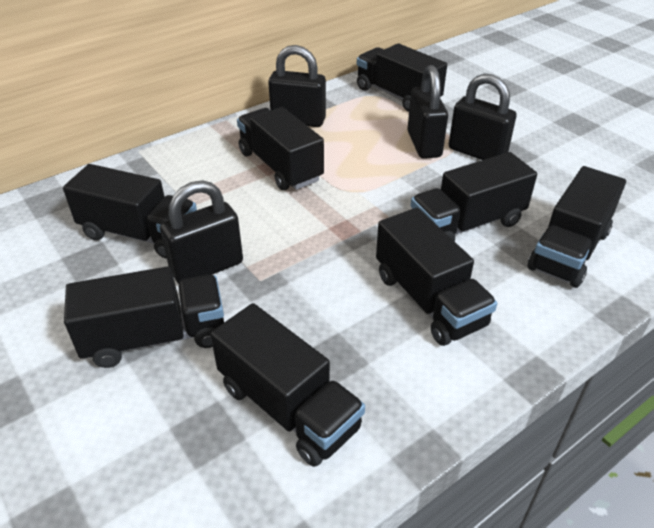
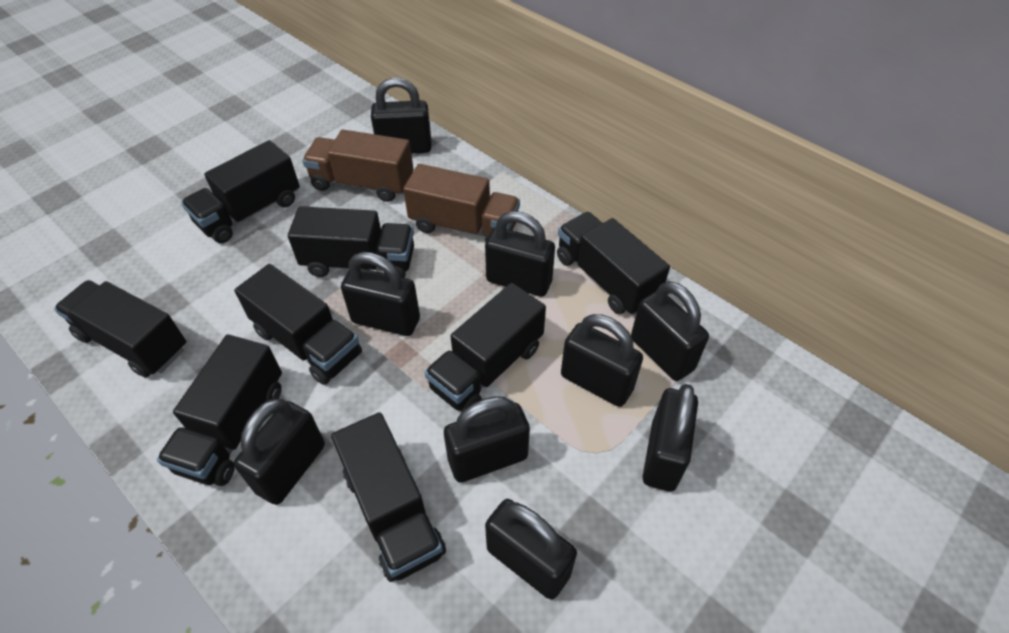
black padlock: 4 -> 9
brown truck: 0 -> 2

